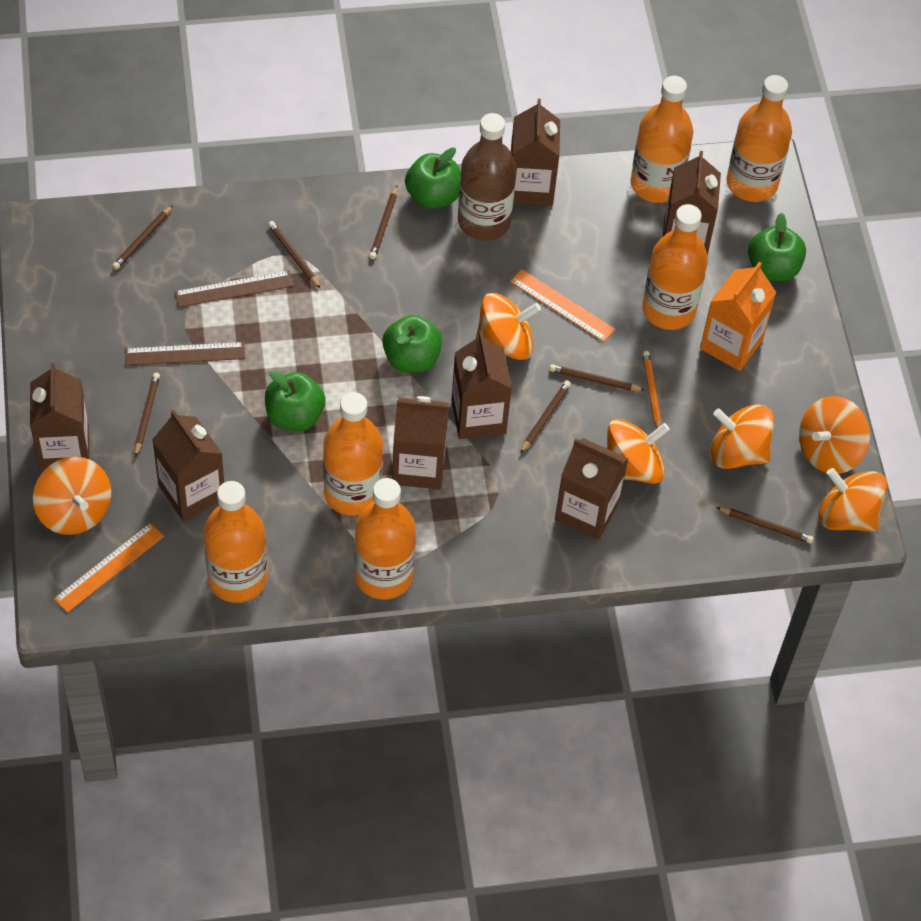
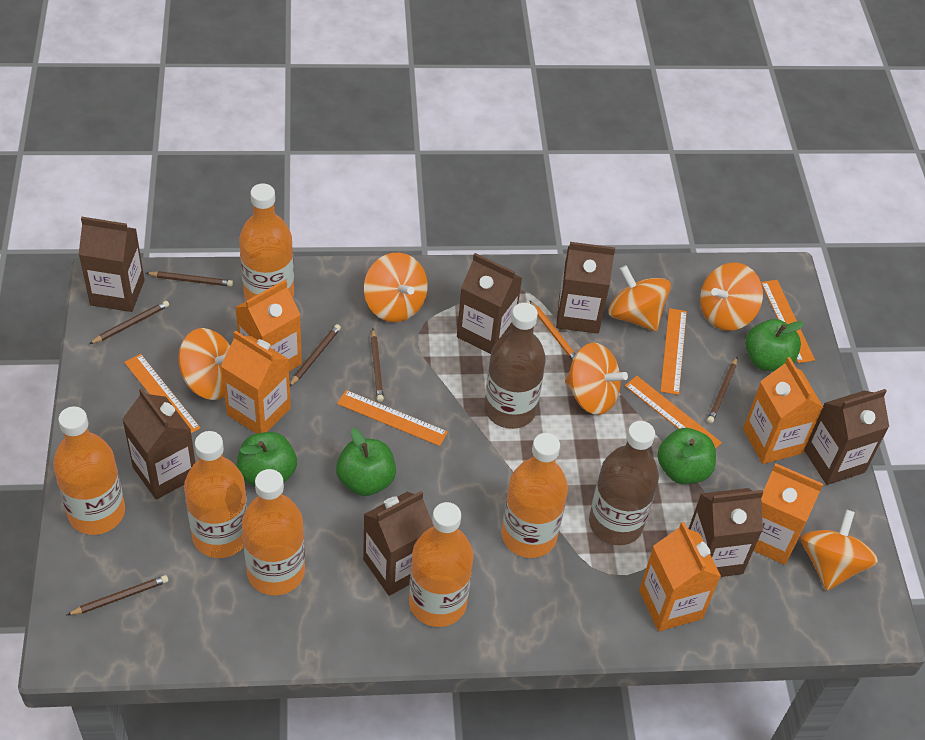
brown bottle: 1 -> 2
brown pencil: 7 -> 6
brown ruler: 2 -> 0
orange carton: 1 -> 5
orange ruler: 2 -> 5

